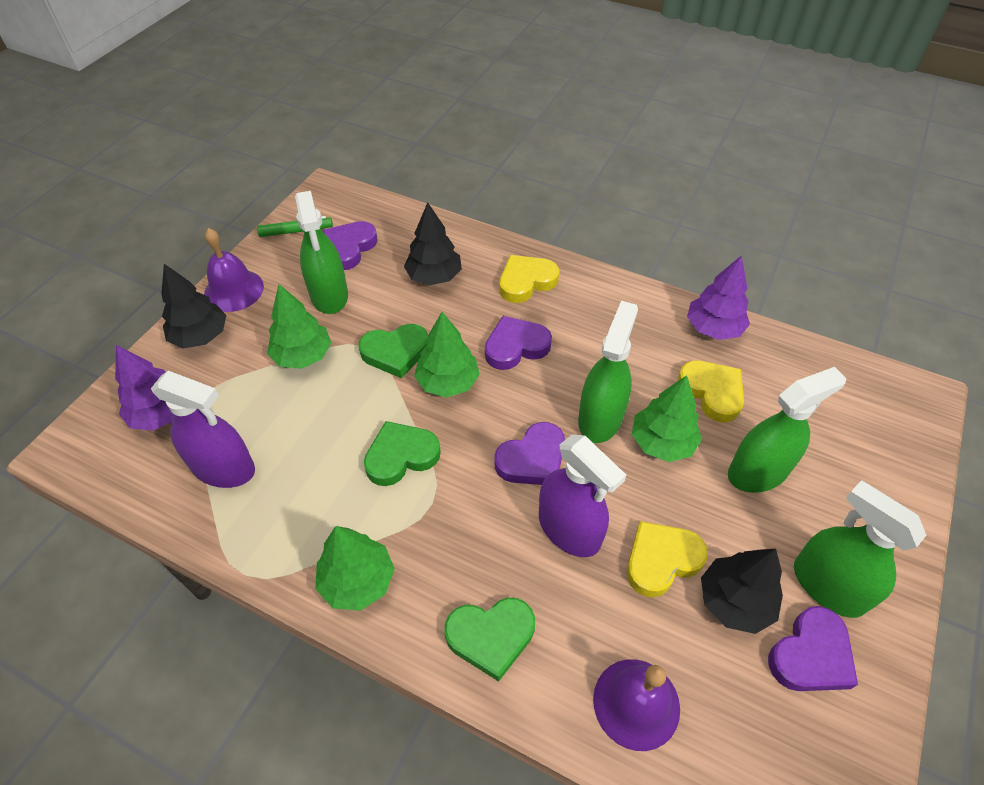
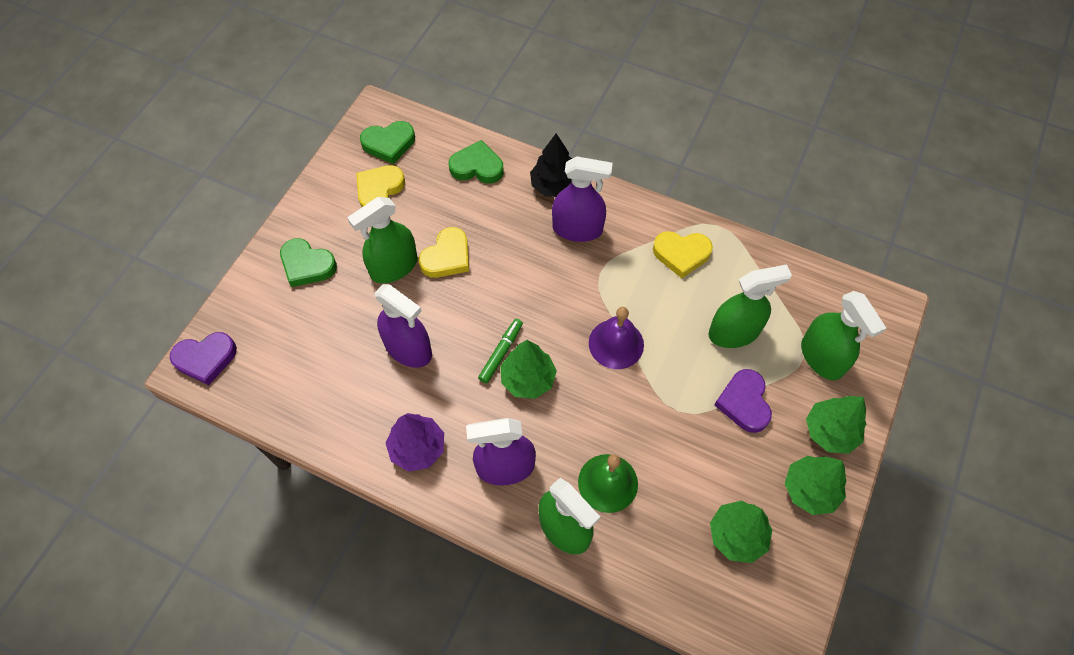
black tree: 3 -> 1
green bell: 0 -> 1
purple bell: 2 -> 1
purple heart: 4 -> 2
purple spray bottle: 2 -> 3
purple tree: 2 -> 1

